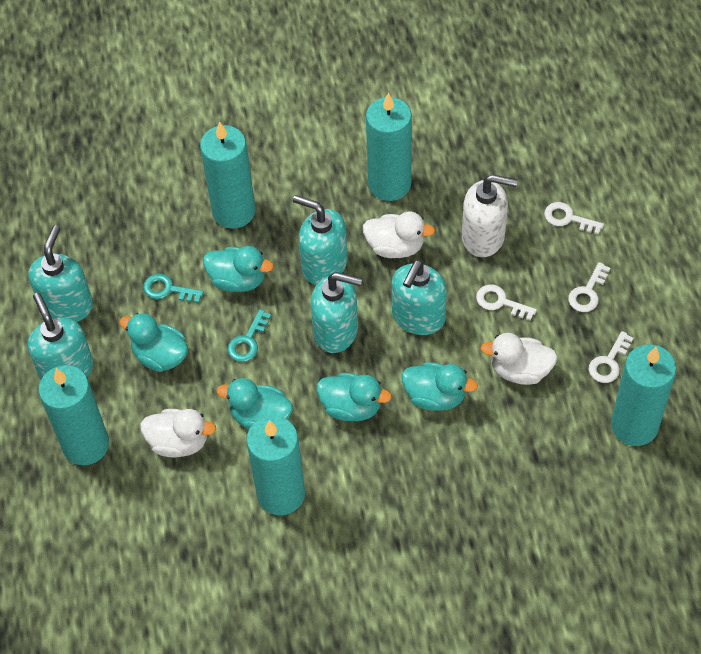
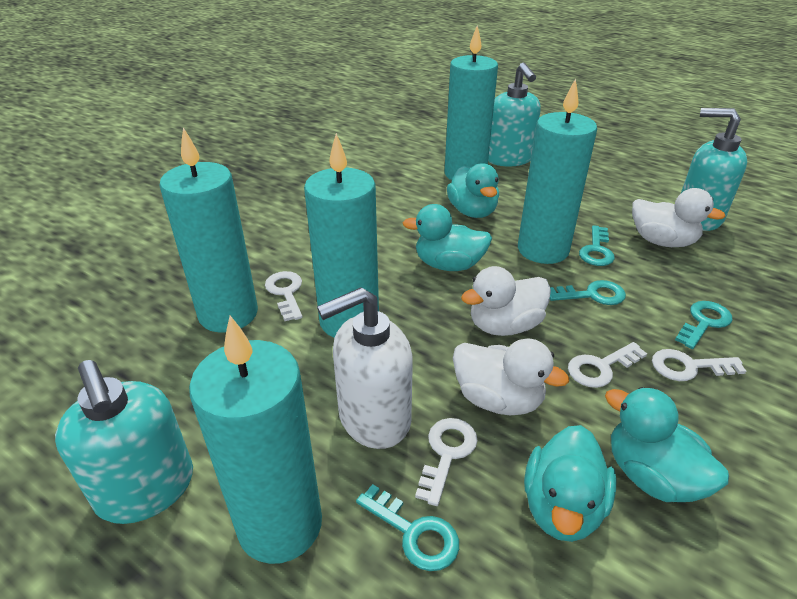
turquoise duck: 5 -> 4
turquoise key: 2 -> 4
turquoise soap dispenser: 5 -> 3

